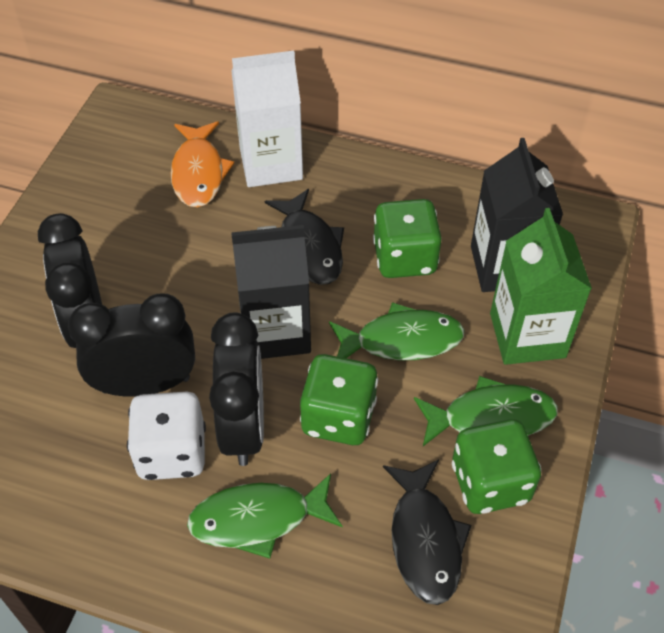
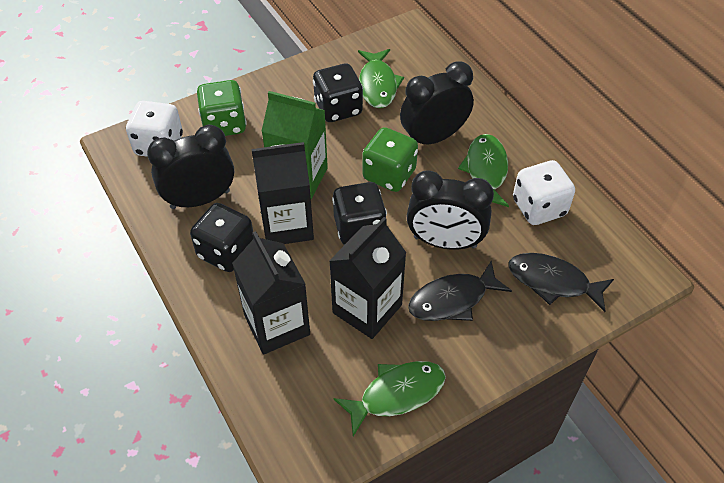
black carton: 2 -> 3
black dice: 0 -> 3
green dice: 3 -> 2
orange fish: 1 -> 0
white carton: 1 -> 0
white dice: 1 -> 2

